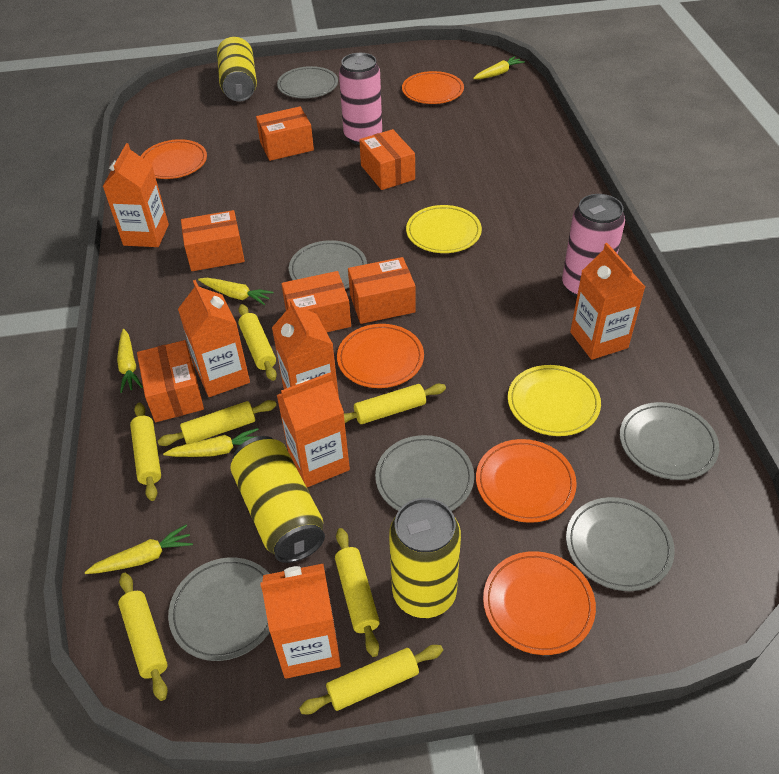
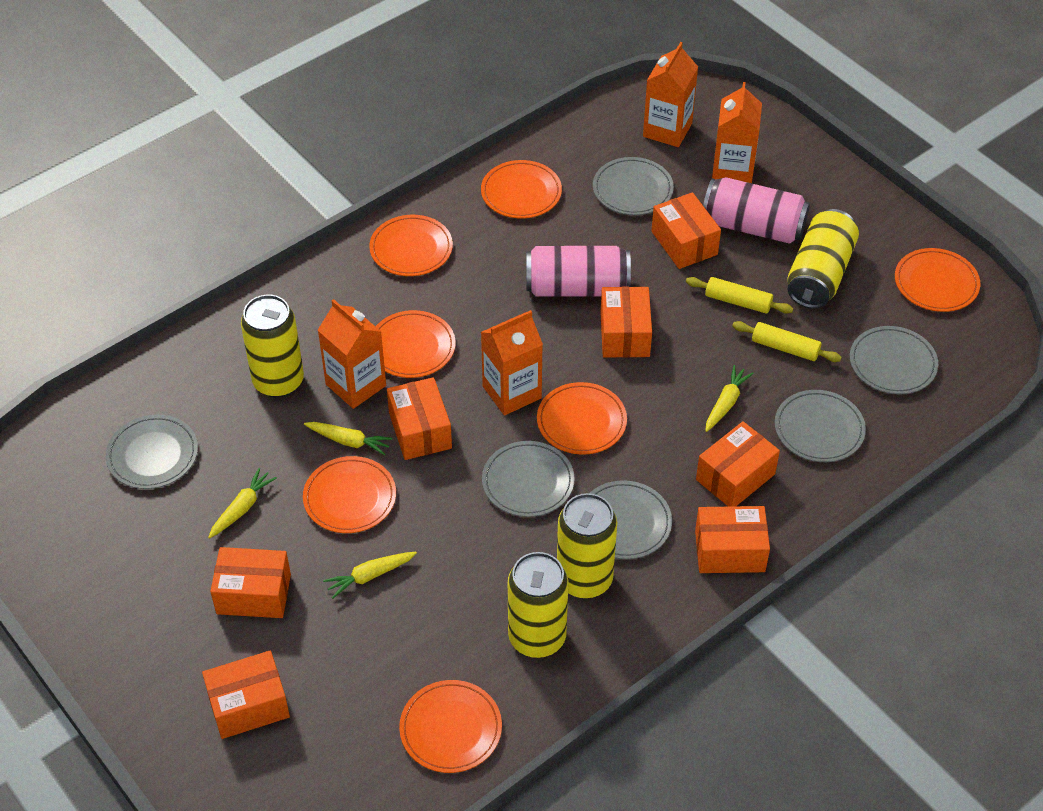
orange box: 6 -> 7
orange carton: 6 -> 4
orange plate: 5 -> 7
yellow can: 3 -> 4
yellow carrot: 5 -> 4
yellow plate: 2 -> 0
yellow rolling pin: 7 -> 2

